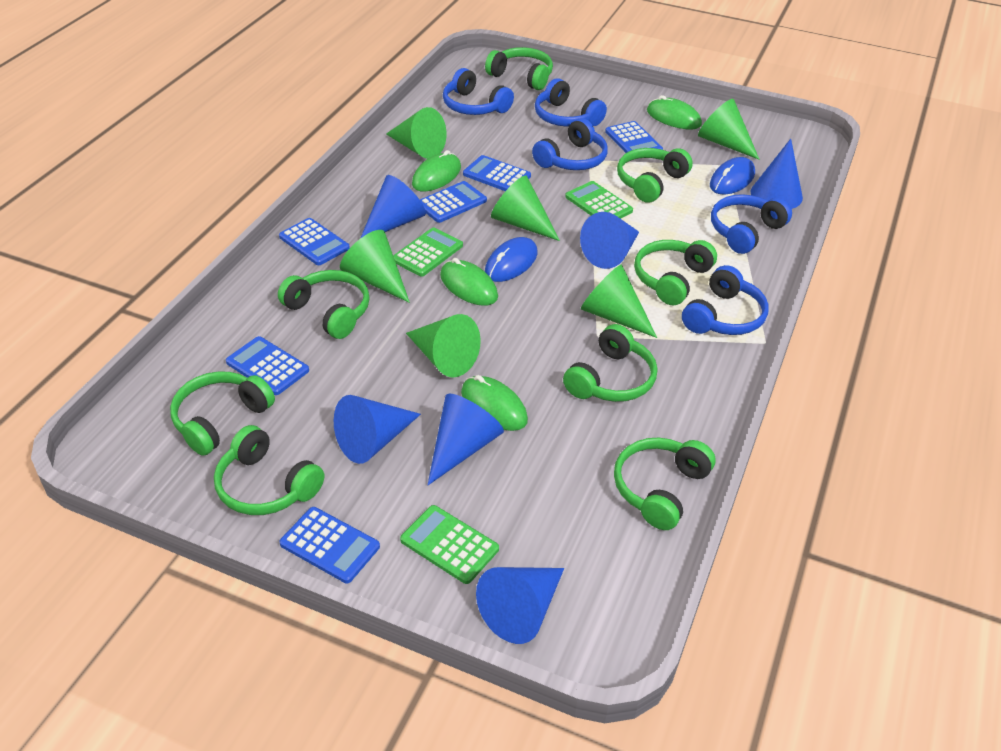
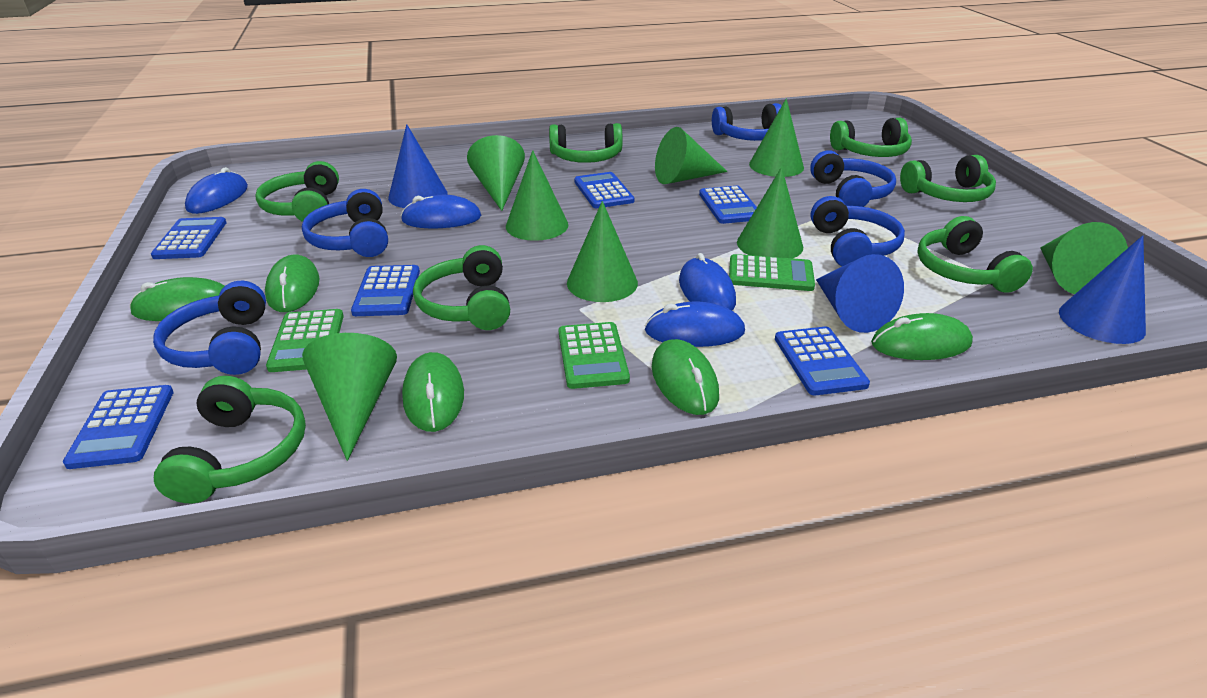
blue cone: 6 -> 3
blue mouse: 2 -> 4
green cone: 6 -> 8
green headphones: 8 -> 7
green mouse: 4 -> 5

